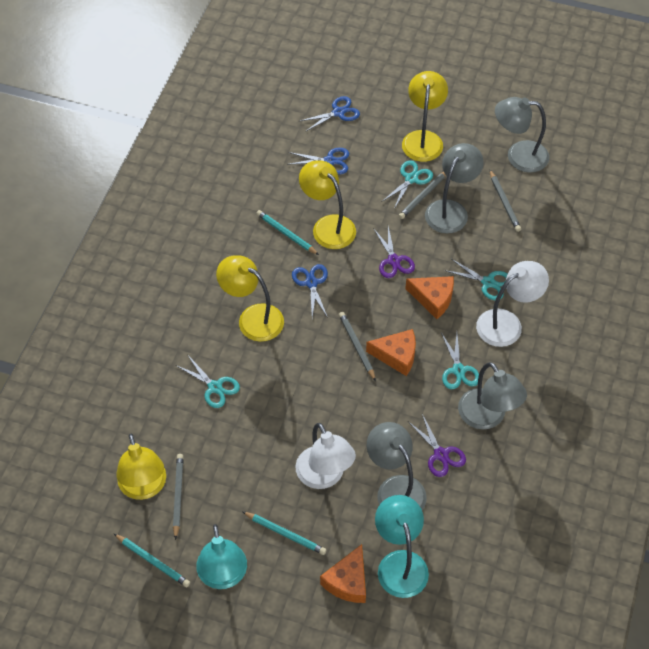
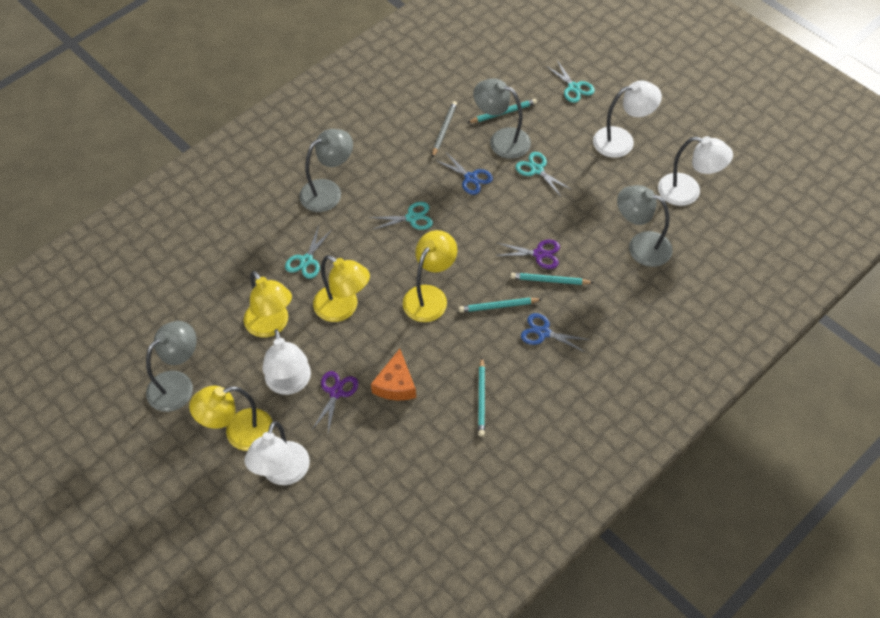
blue scissors: 3 -> 2
grey pencil: 4 -> 1
orange cheese: 3 -> 1
turquoise lamp: 2 -> 0
turquoise pencil: 3 -> 4
white lamp: 2 -> 4

